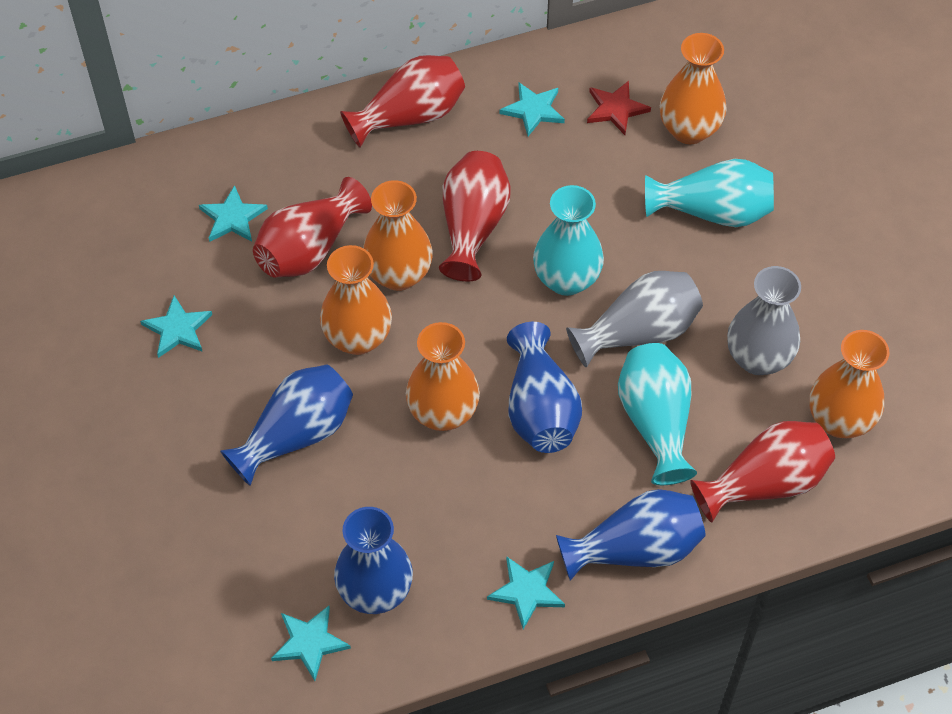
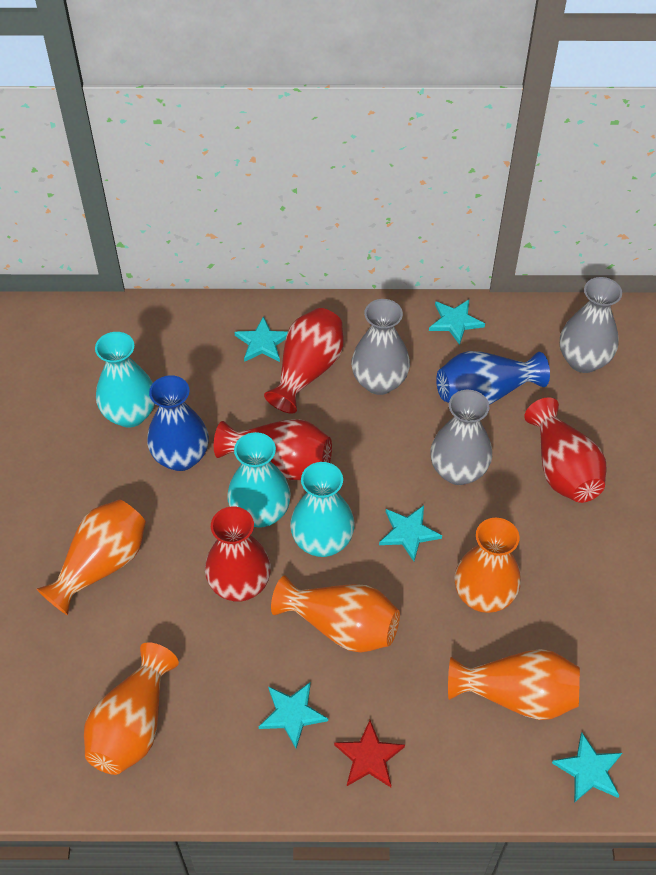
blue vase: 4 -> 2
grey vase: 2 -> 3

